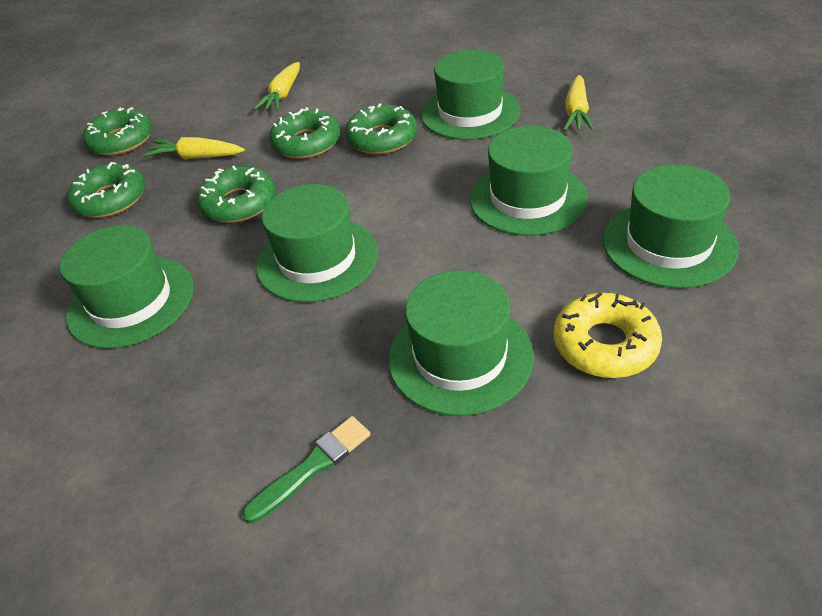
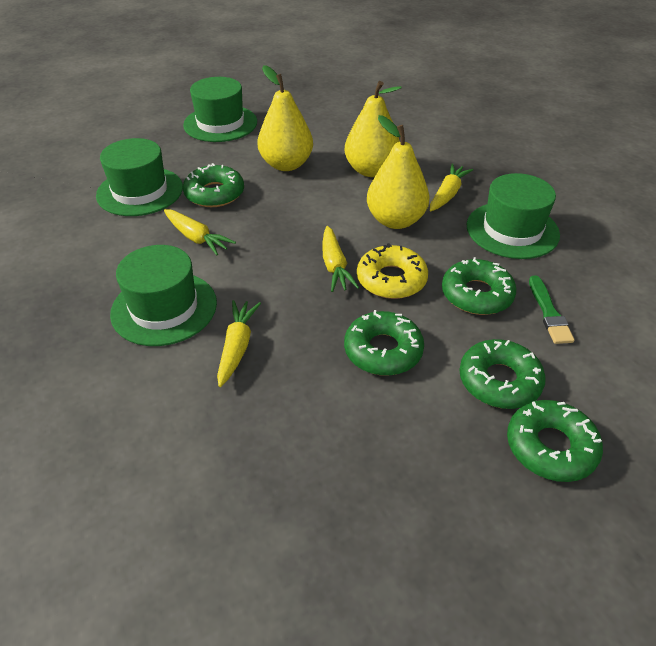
green hat: 6 -> 4
yellow carrot: 3 -> 4
yellow pear: 0 -> 3

